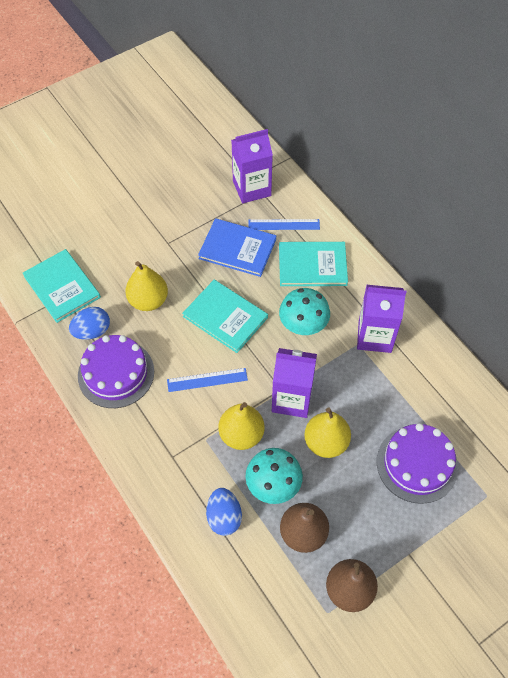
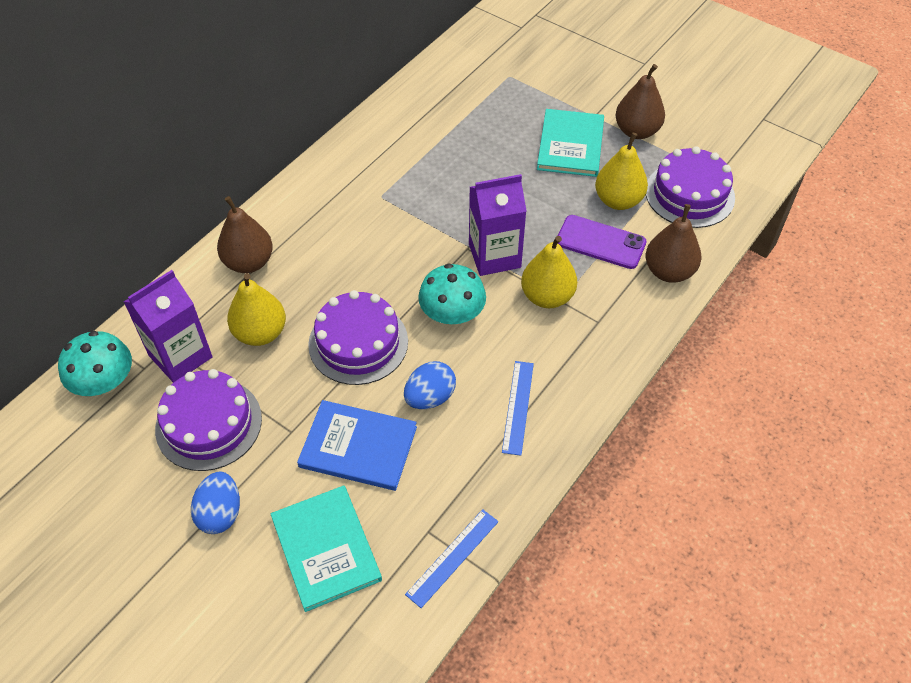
brown pear: 2 -> 3
purple cake: 2 -> 3
purple carton: 3 -> 2
purple phone: 0 -> 1
turquoise book: 3 -> 2

